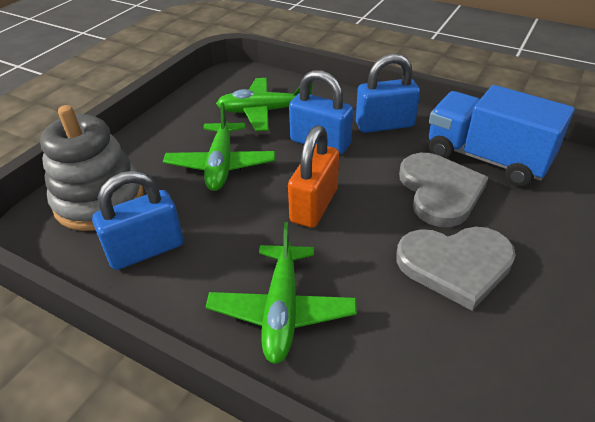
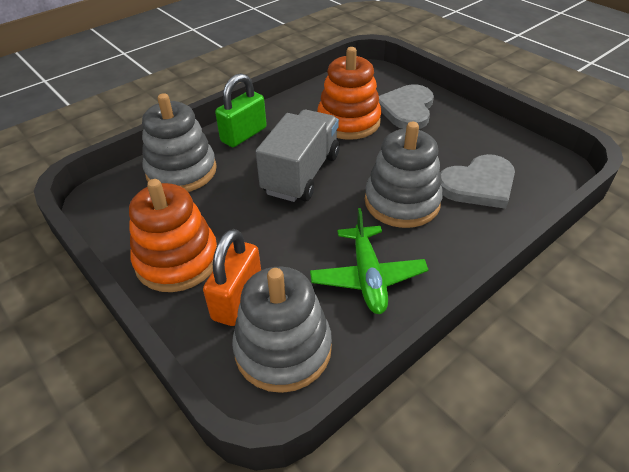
blue padlock: 3 -> 0
blue truck: 1 -> 0
green padlock: 0 -> 1
green plane: 3 -> 1
grey stacking toy: 1 -> 3
grey truck: 0 -> 1
orange stacking toy: 0 -> 2

